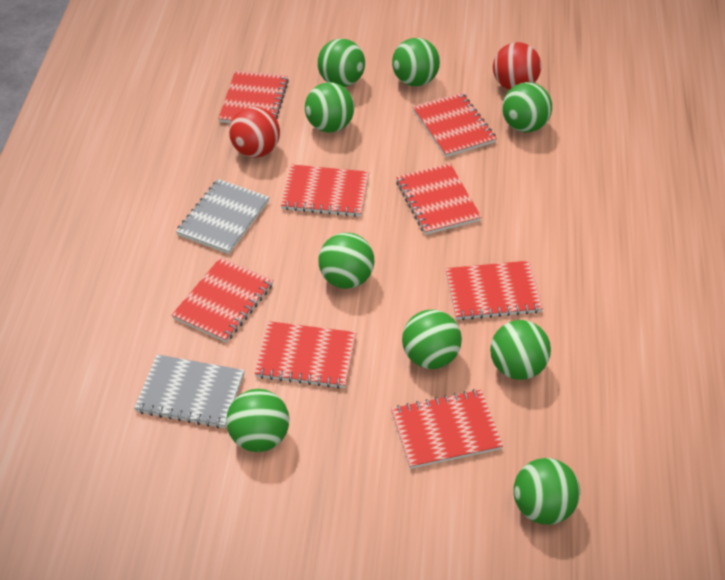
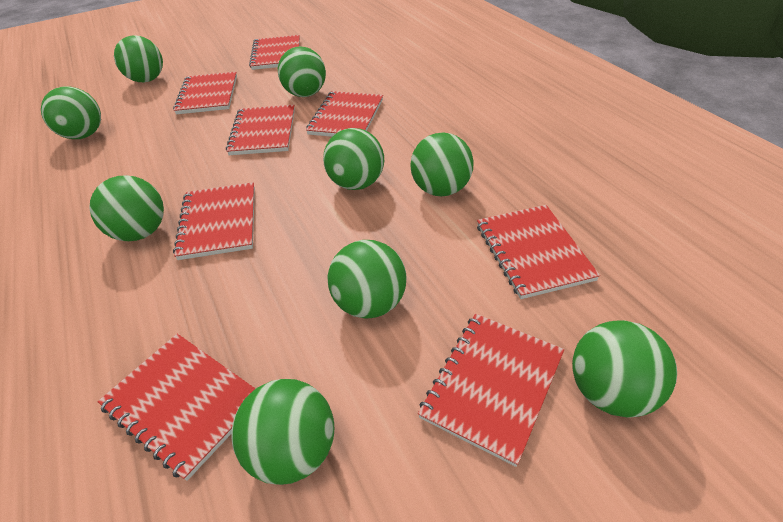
grey notebook: 2 -> 0
red ball: 2 -> 0

